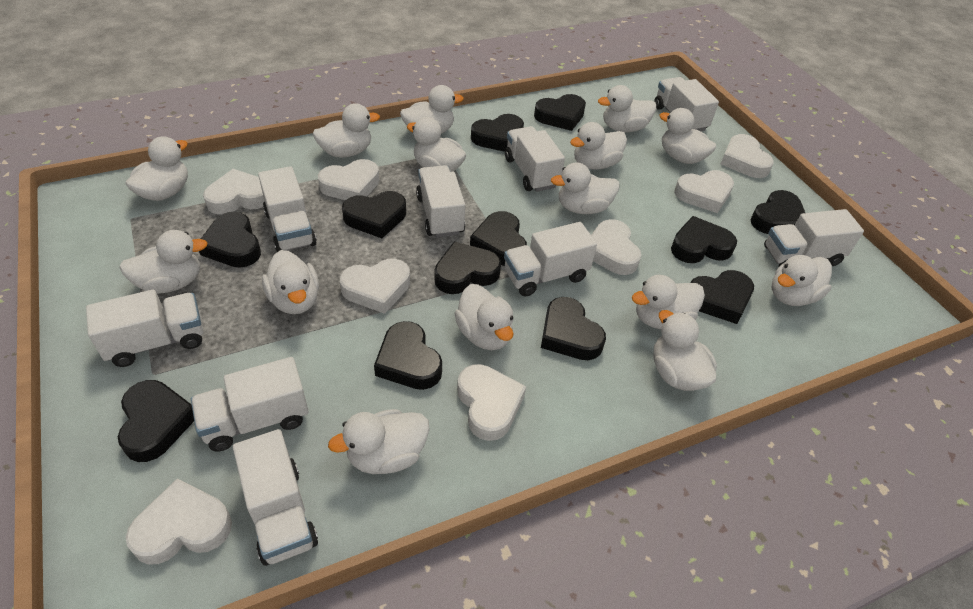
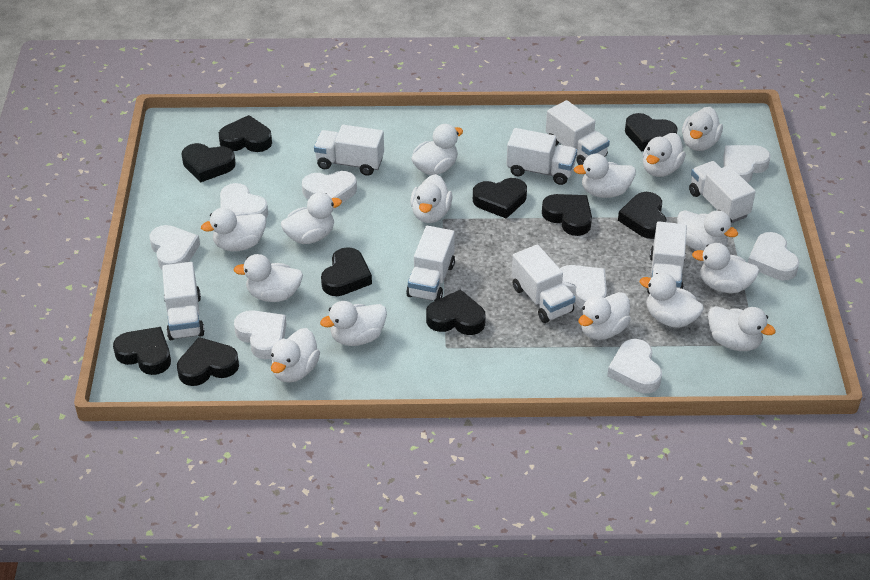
black heart: 12 -> 10
white truck: 9 -> 8

